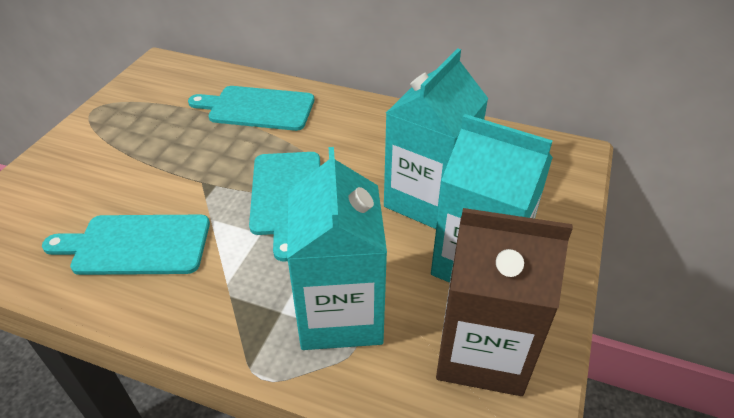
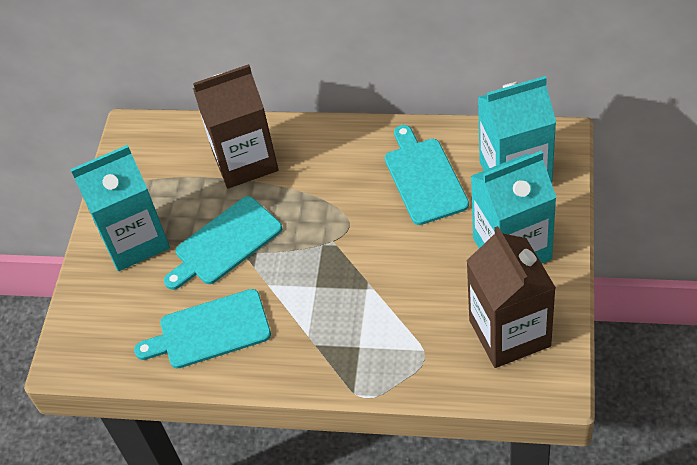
brown carton: 1 -> 2

